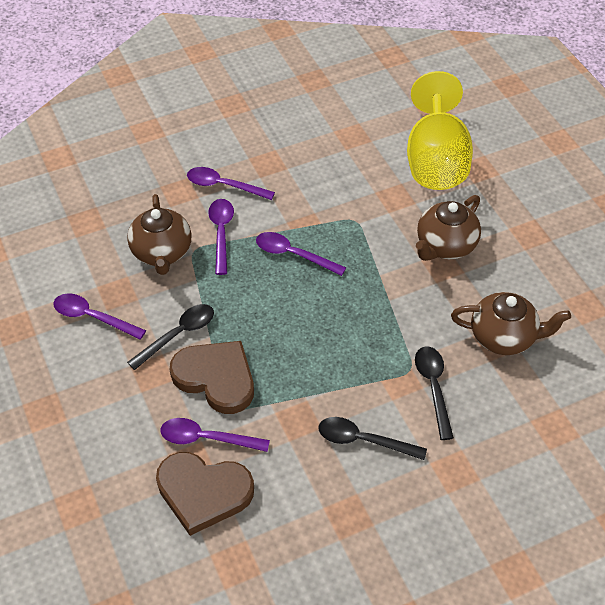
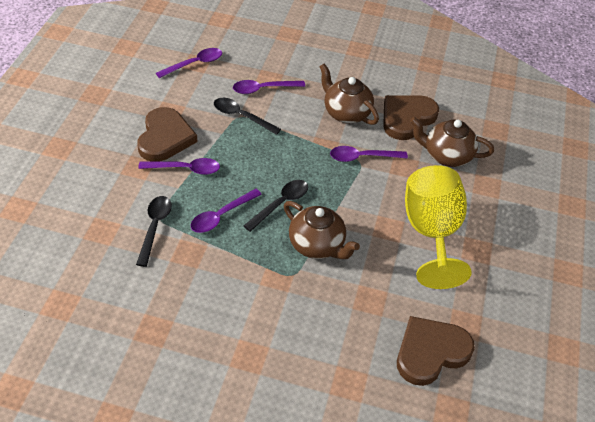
brown heart: 2 -> 3

